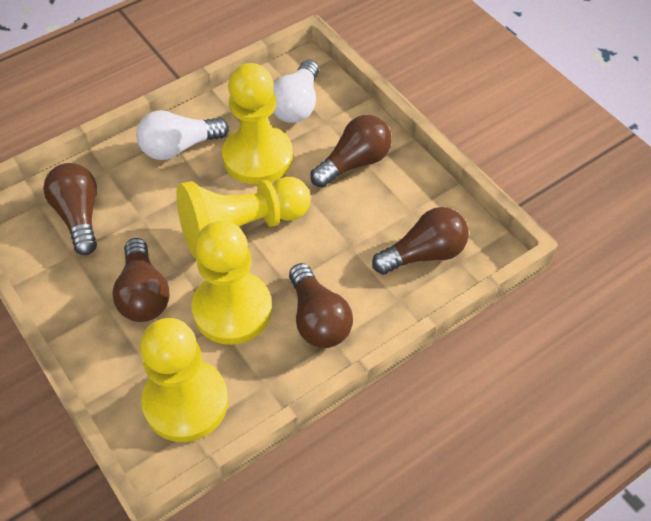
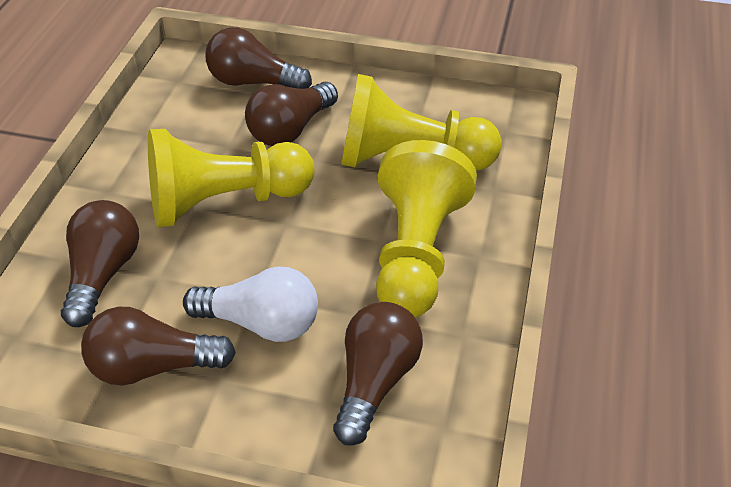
white light bulb: 2 -> 1
yellow pawn: 4 -> 3

